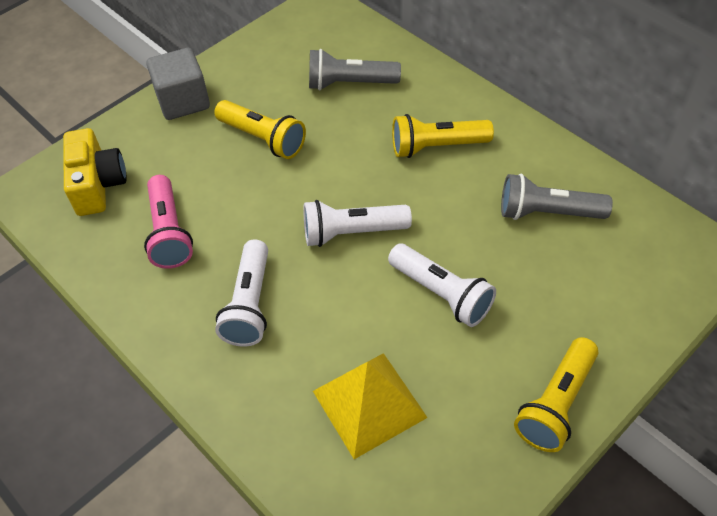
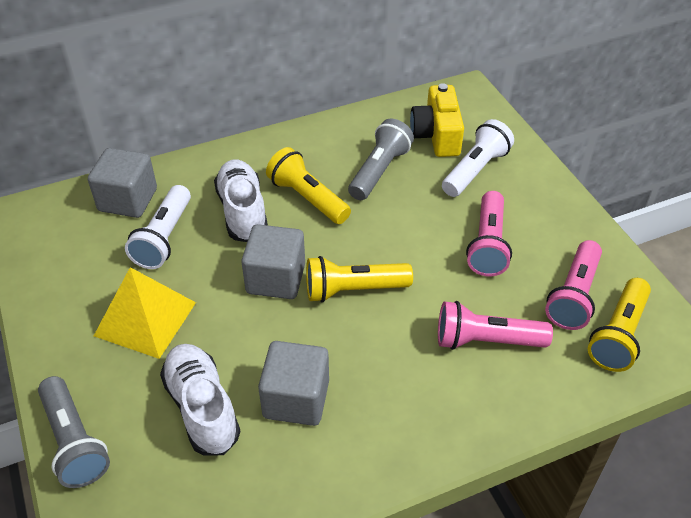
grey cube: 1 -> 3
pink flashlight: 1 -> 3
white flashlight: 3 -> 2
white shoe: 0 -> 2

